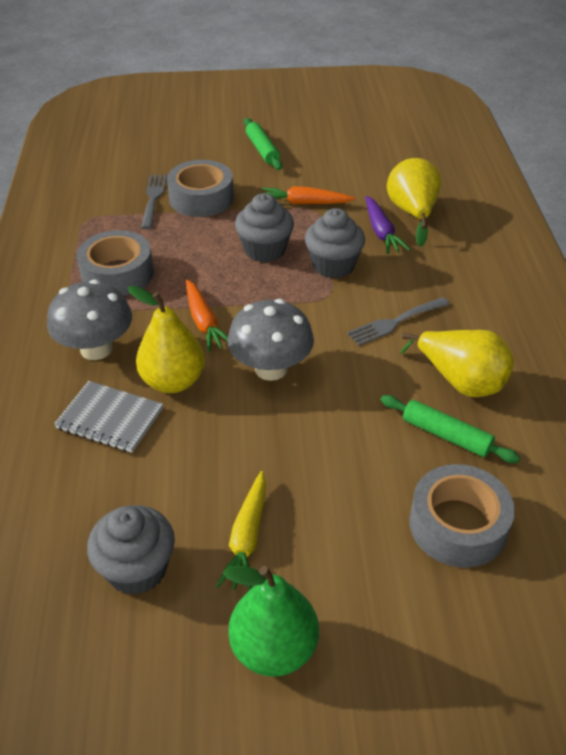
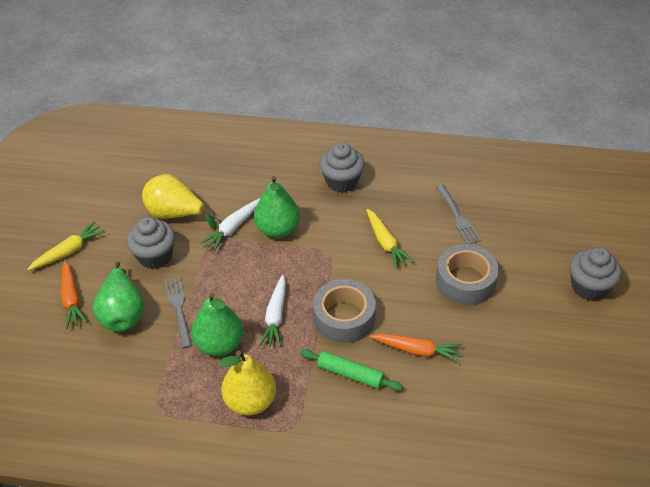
green pear: 1 -> 3
green rolling pin: 2 -> 1
grey mushroom: 2 -> 0
grey notebook: 1 -> 0
grey tape: 3 -> 2
purple carrot: 1 -> 0
white carrot: 0 -> 2
yellow carrot: 1 -> 2
yellow pear: 3 -> 2

